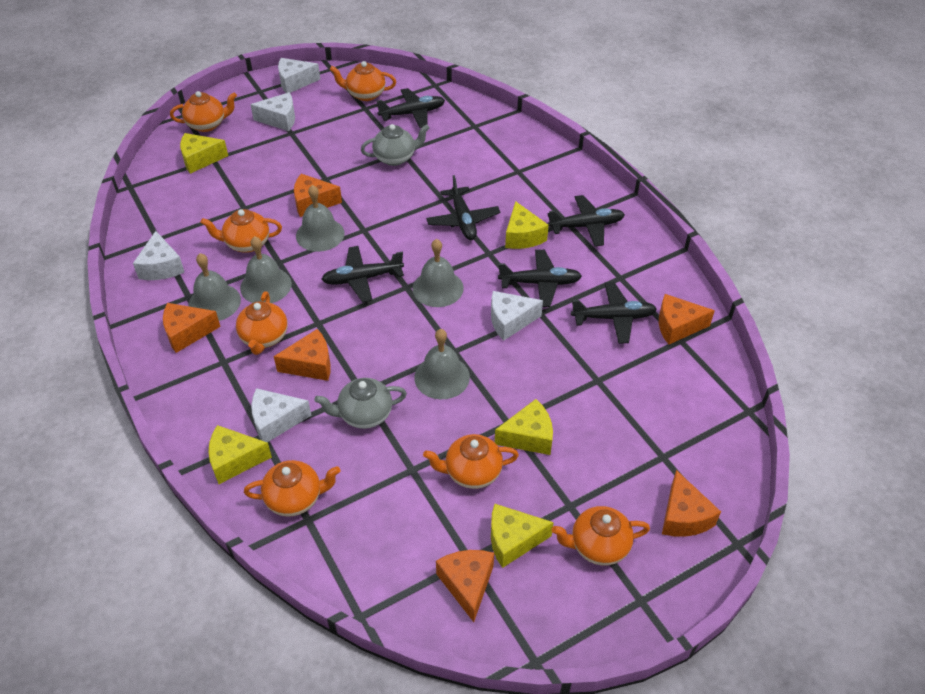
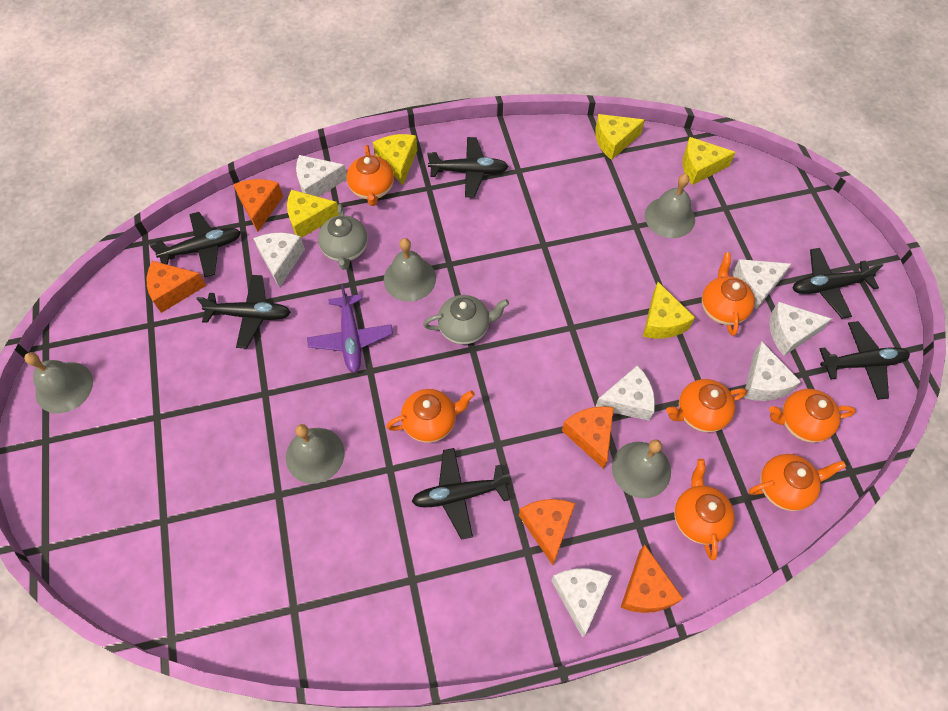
orange cheese: 6 -> 5
purple plane: 0 -> 1
white cheese: 5 -> 7

